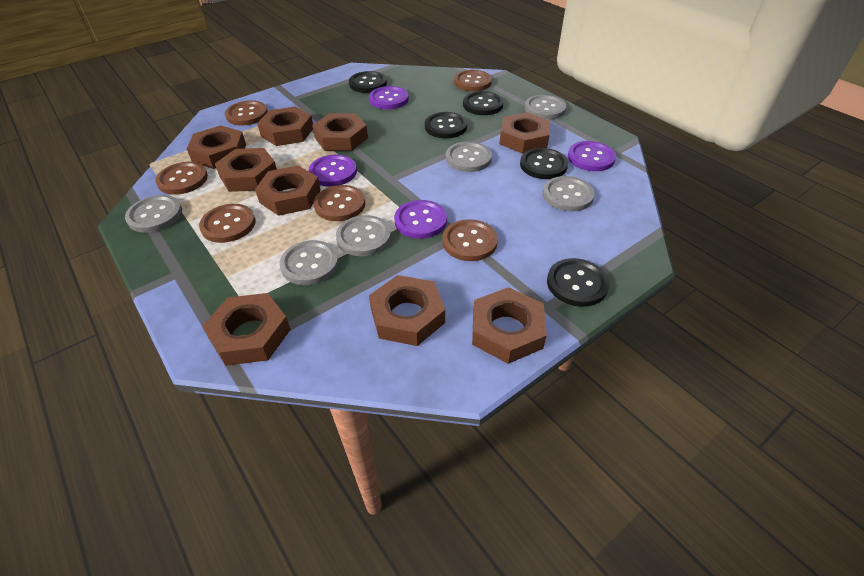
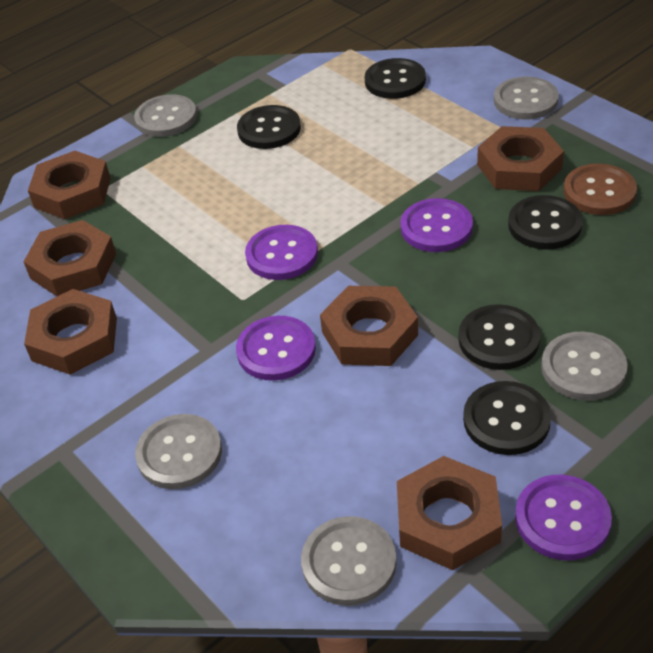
brown button: 6 -> 1
brown nut: 9 -> 6
grey button: 6 -> 5

